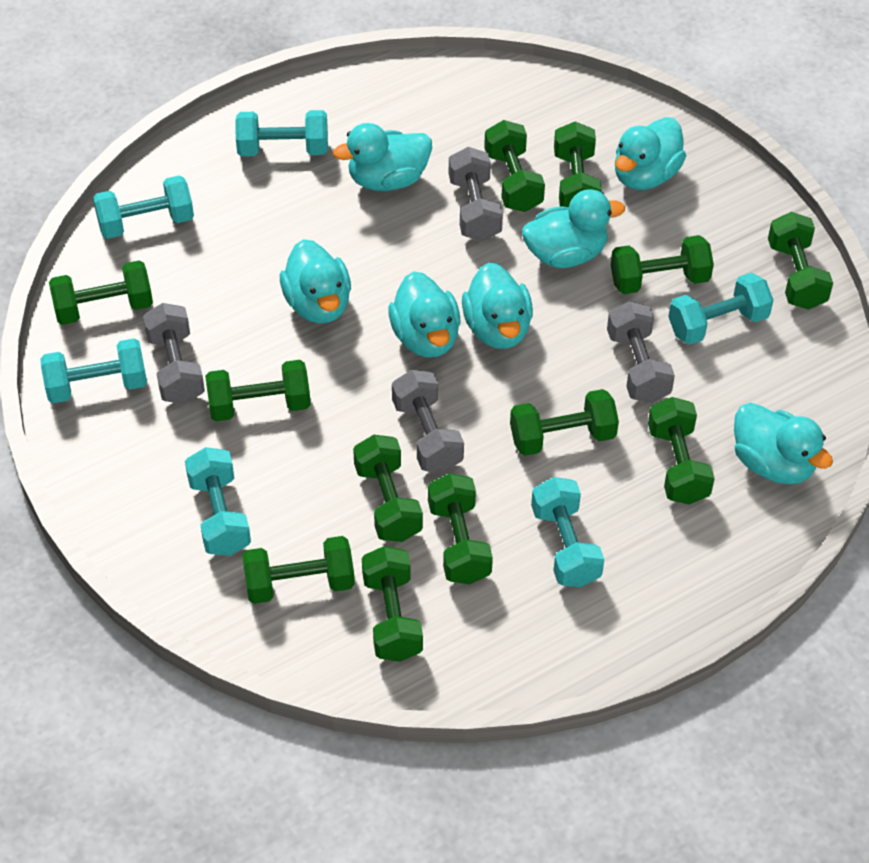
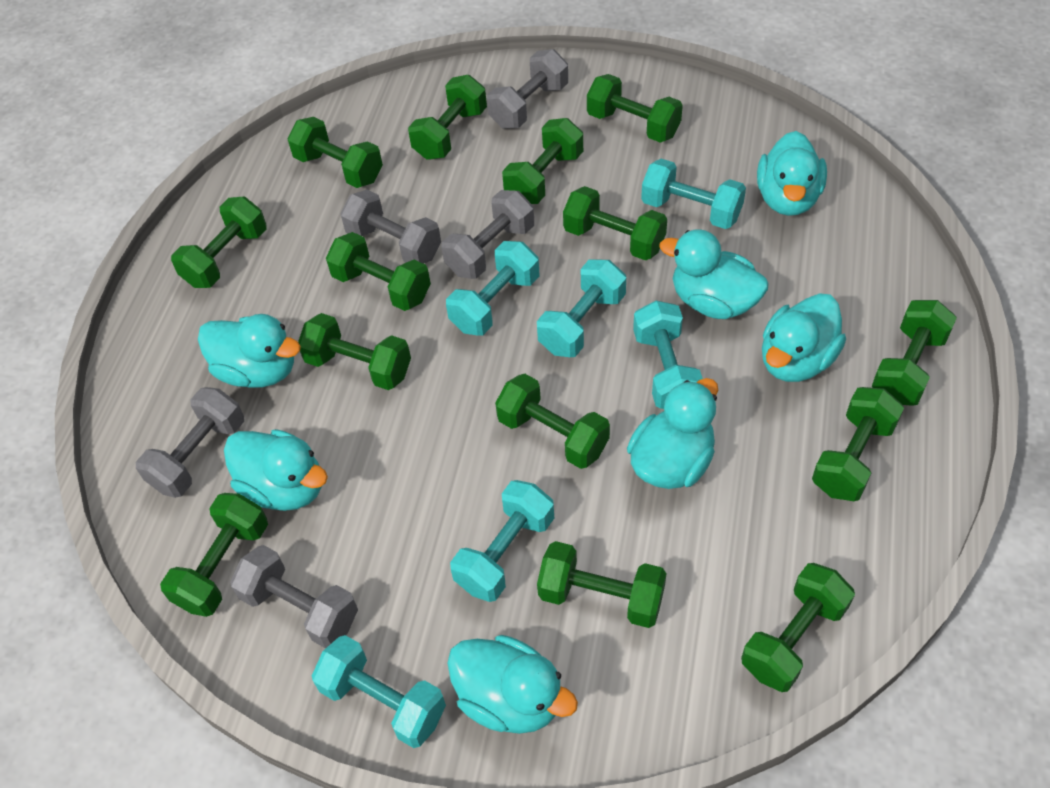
green dumbbell: 12 -> 14
grey dumbbell: 4 -> 5

